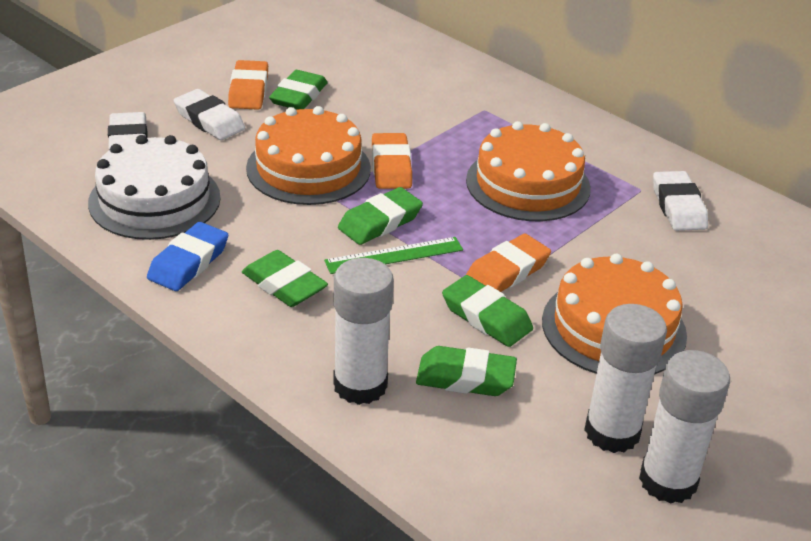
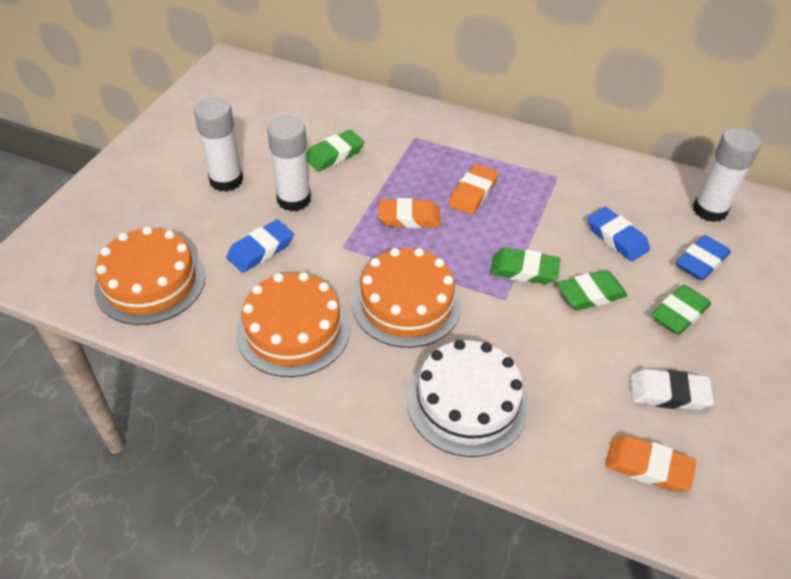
blue eraser: 1 -> 3
green eraser: 5 -> 4
green ruler: 1 -> 0
white eraser: 3 -> 1

